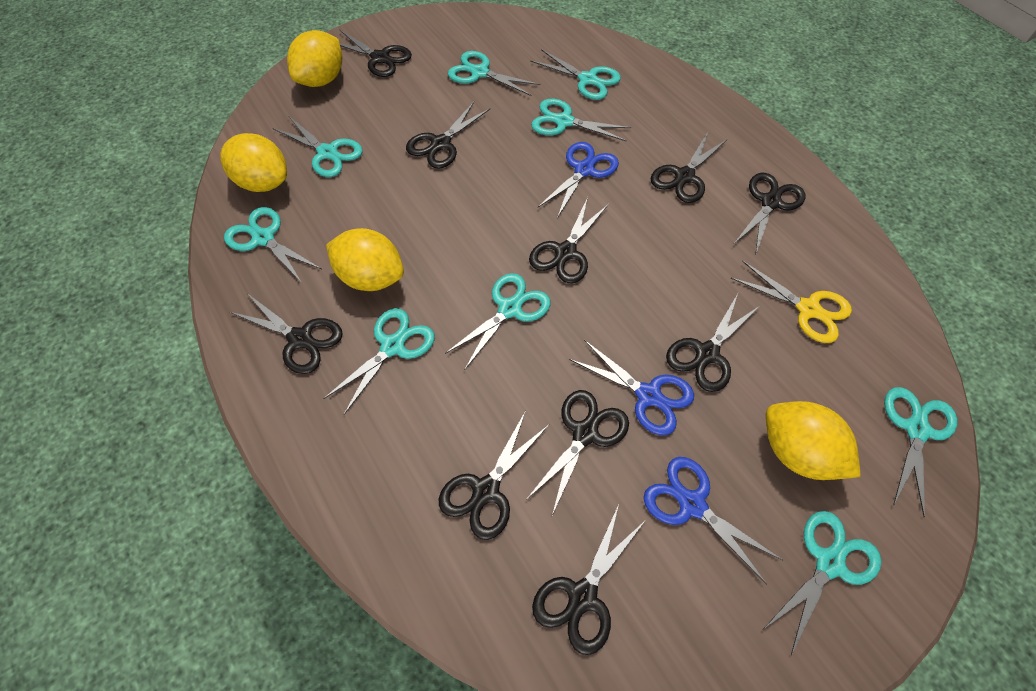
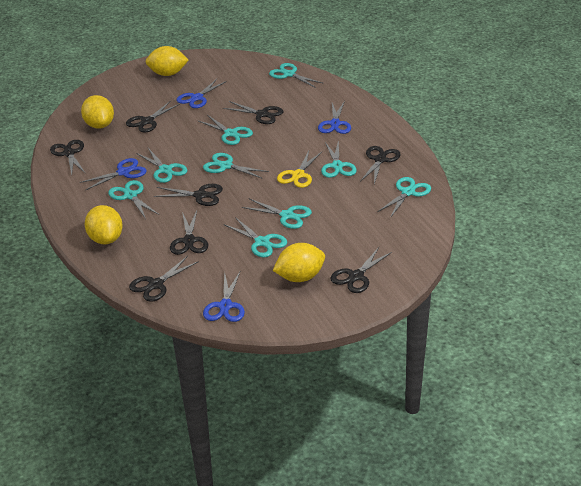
black scissors: 10 -> 8
blue scissors: 3 -> 4

